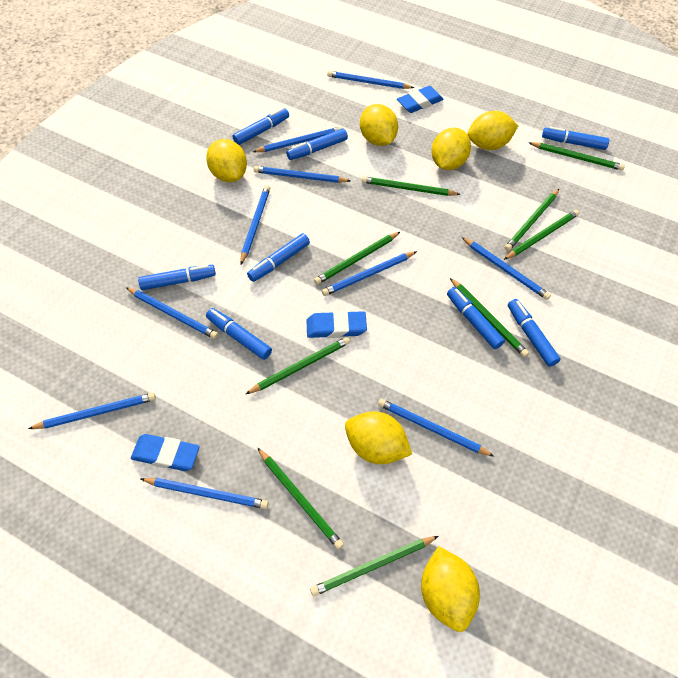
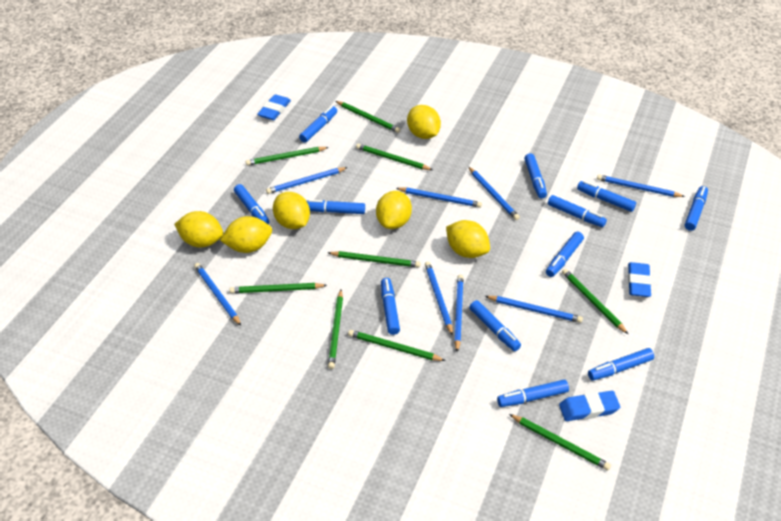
blue marker: 8 -> 12
blue pencil: 10 -> 8

